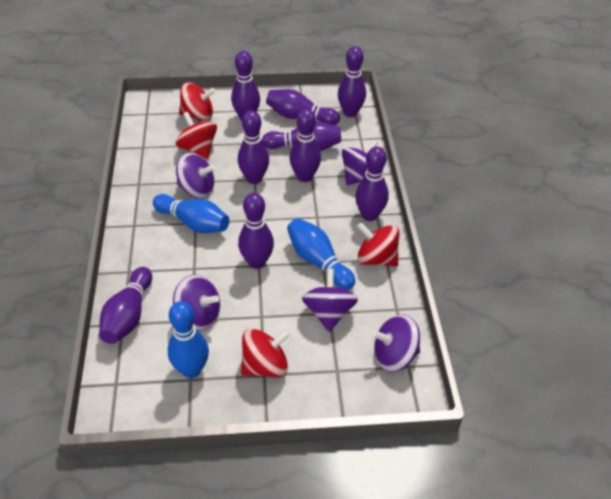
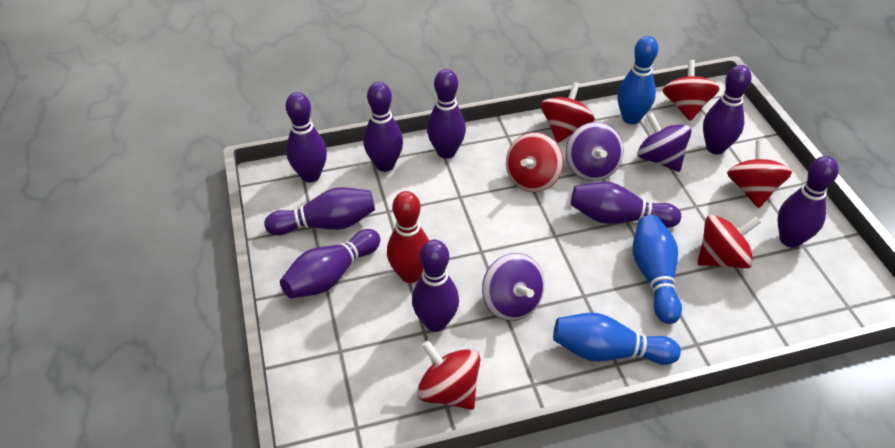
purple spinning top: 5 -> 3
red bowling pin: 0 -> 1
red spinning top: 4 -> 6

